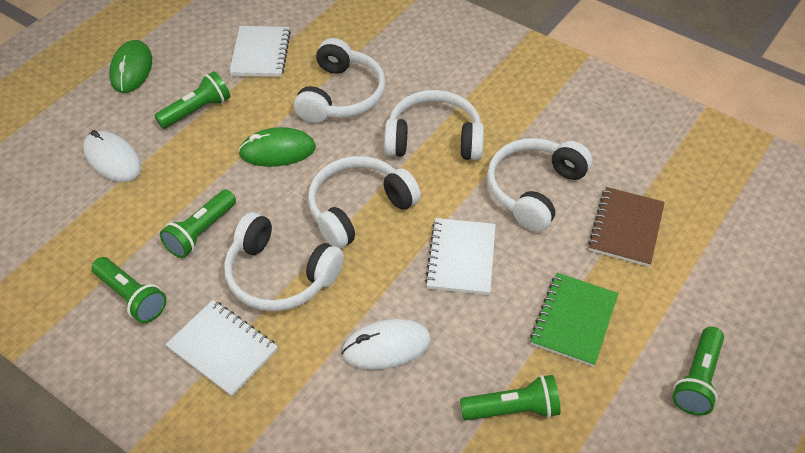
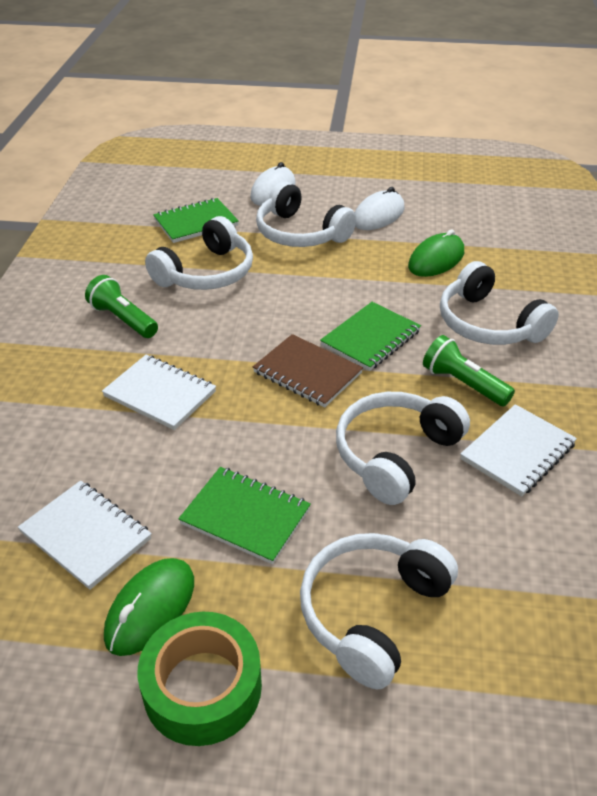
green flashlight: 5 -> 2
green notebook: 1 -> 3
green tape: 0 -> 1

